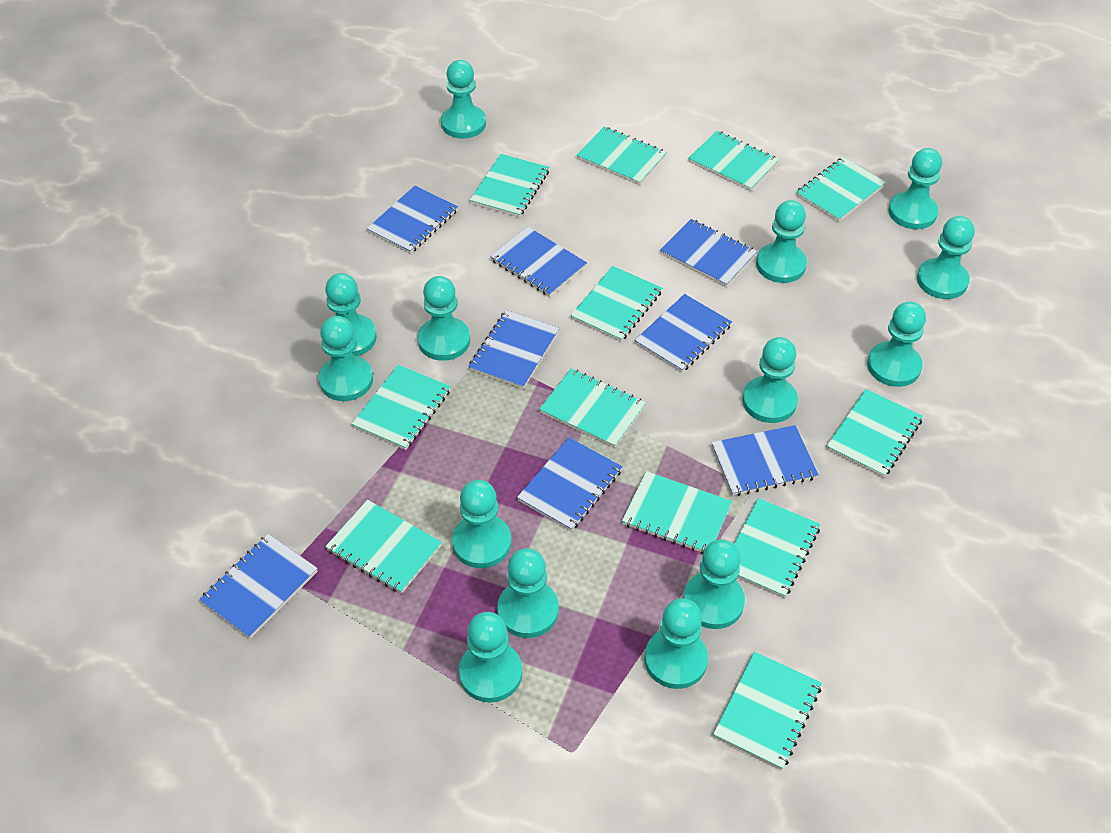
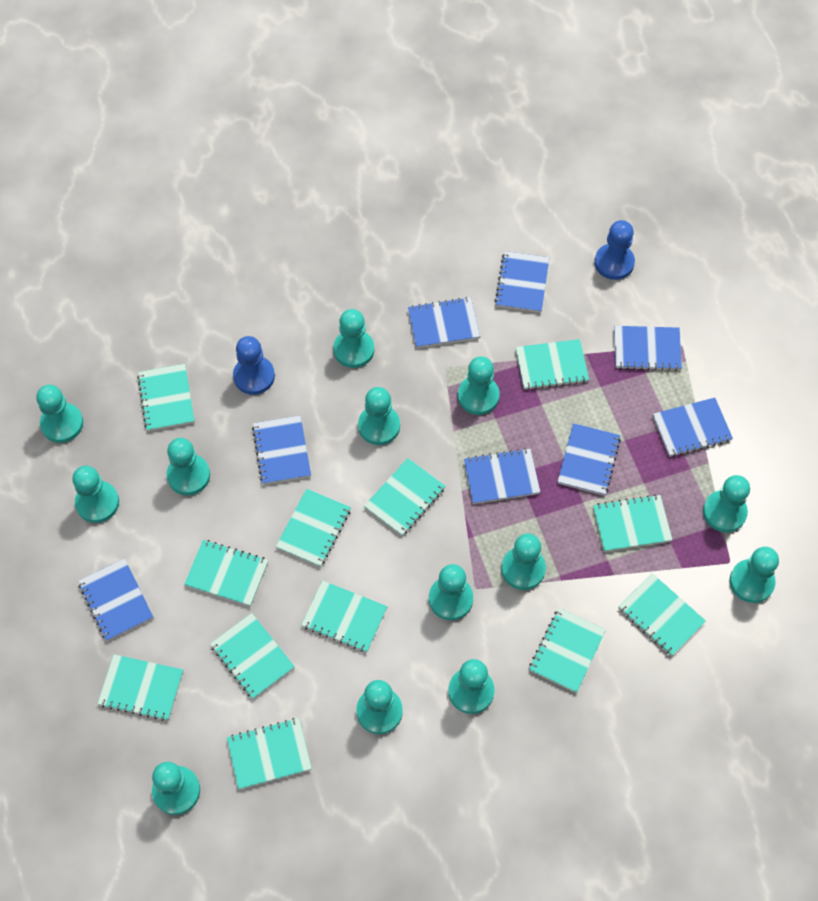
blue pawn: 0 -> 2
turquoise pawn: 14 -> 13

